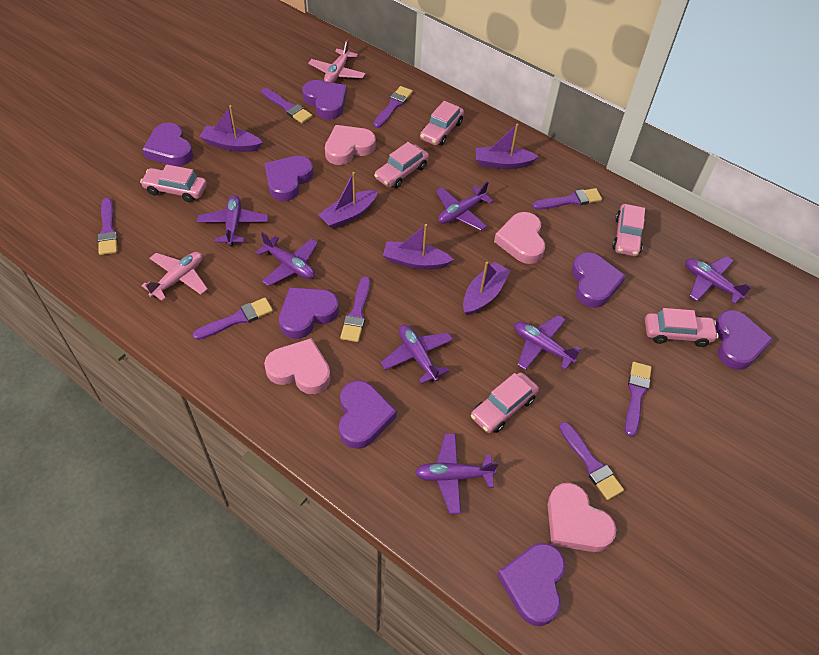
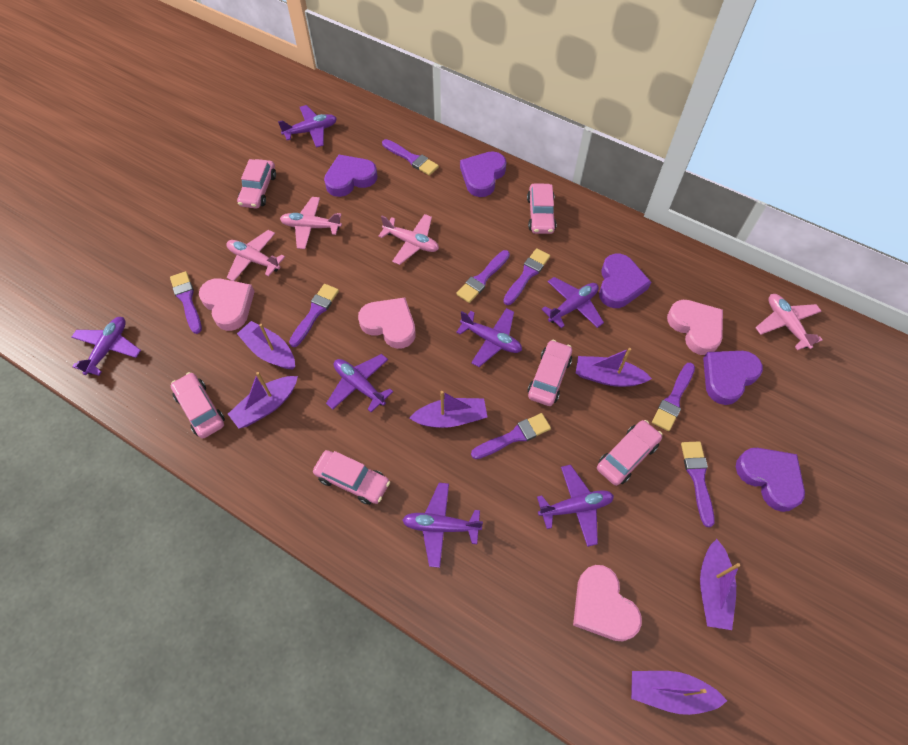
pink plane: 2 -> 4
purple boat: 5 -> 6
purple heart: 8 -> 5

